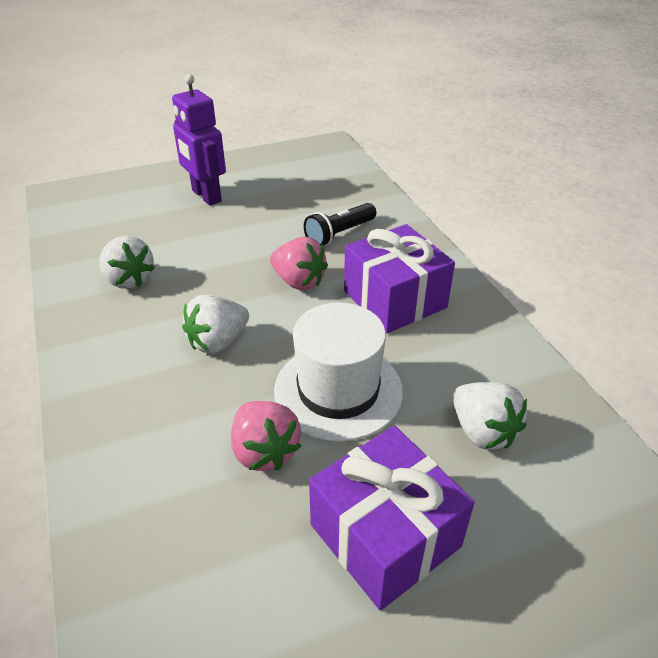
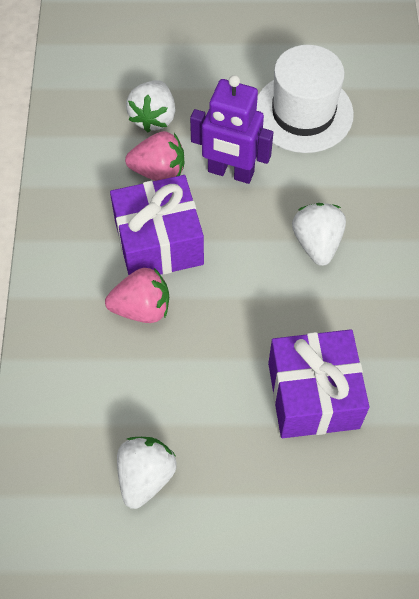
black flashlight: 1 -> 0

